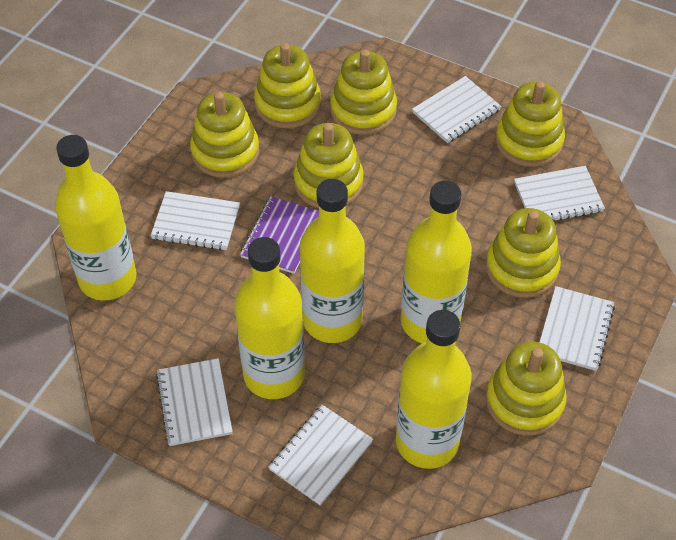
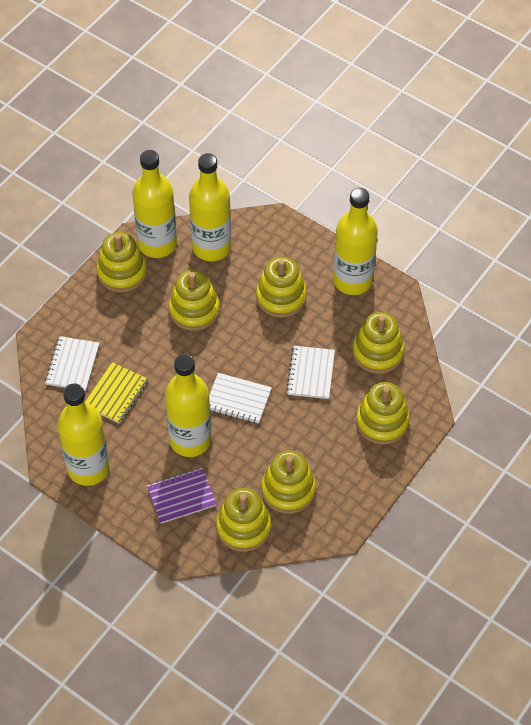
white notebook: 6 -> 3
yellow notebook: 0 -> 1

